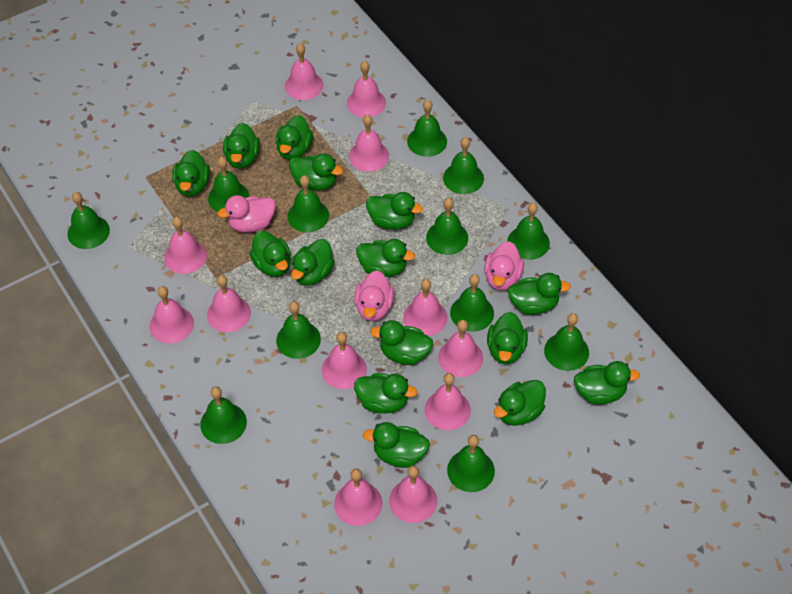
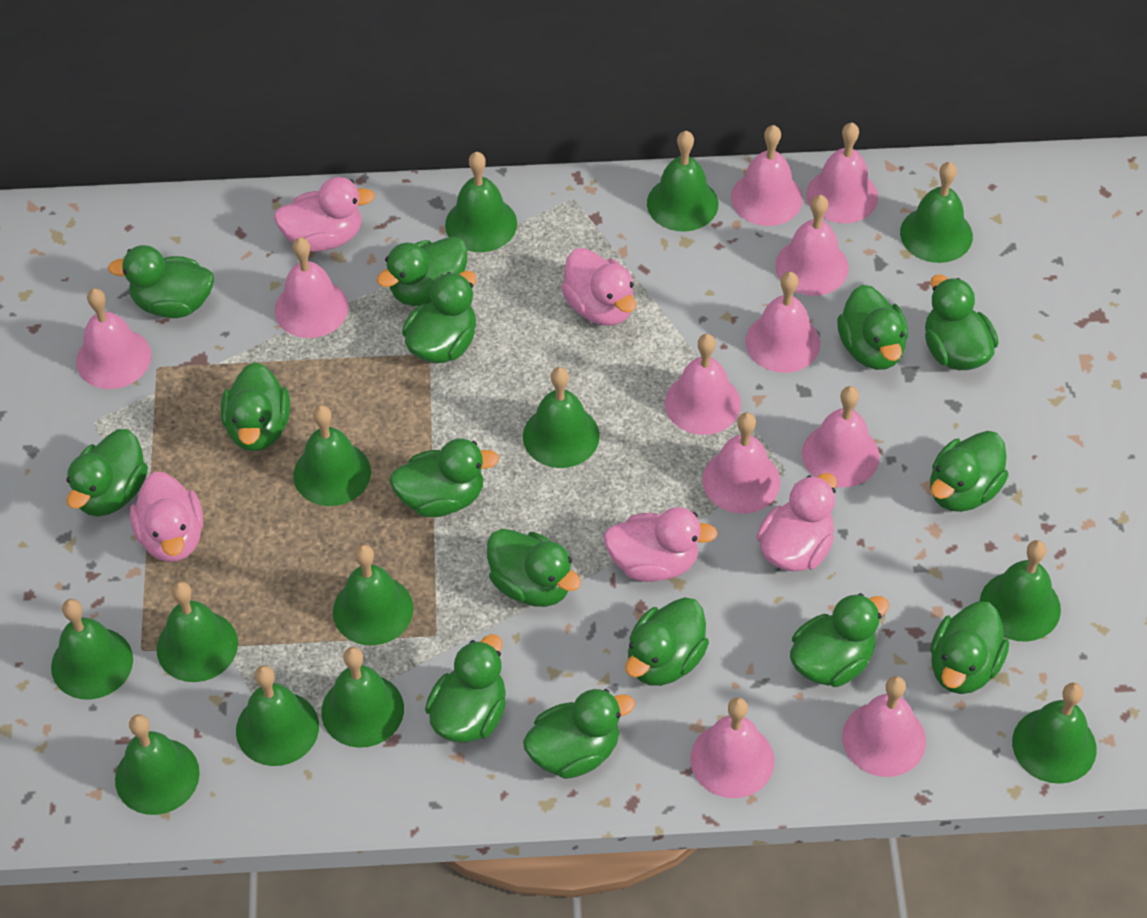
green bell: 12 -> 13
pink bell: 12 -> 11
pink duck: 3 -> 5

